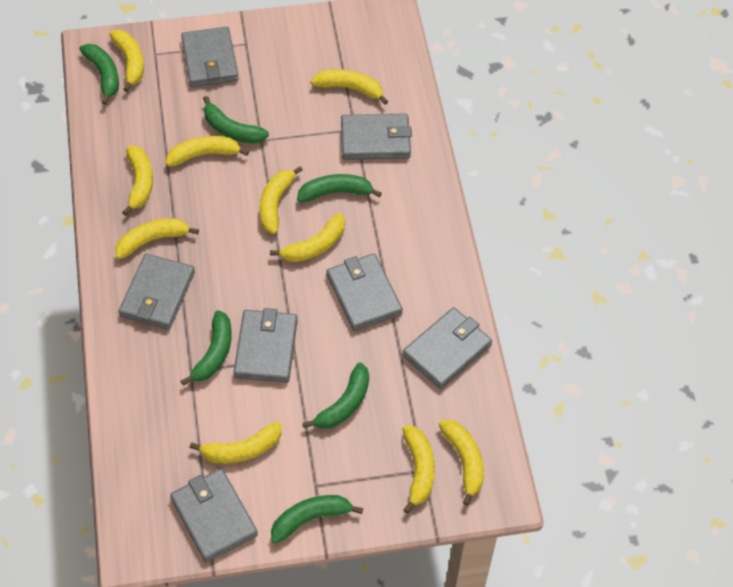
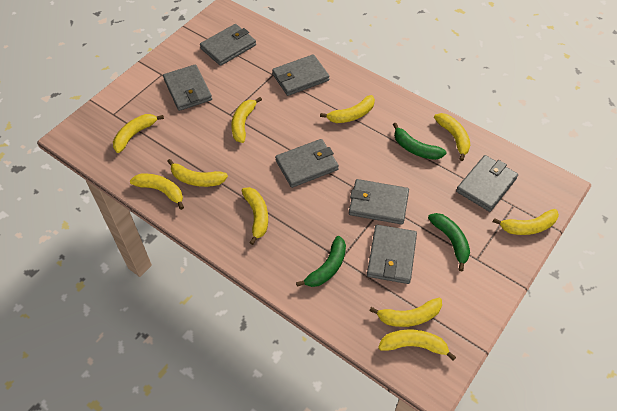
green banana: 6 -> 3

